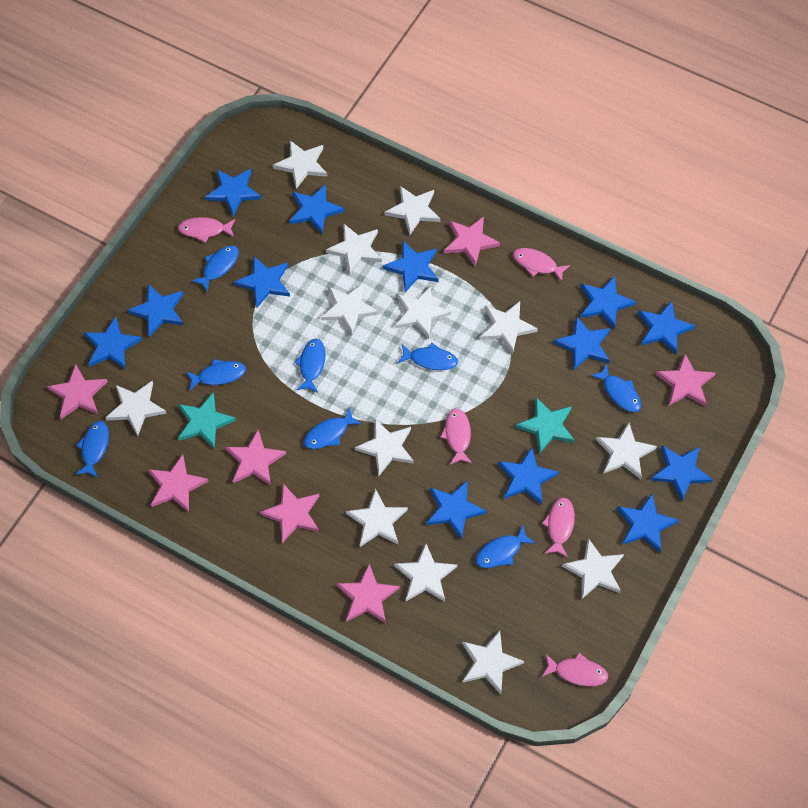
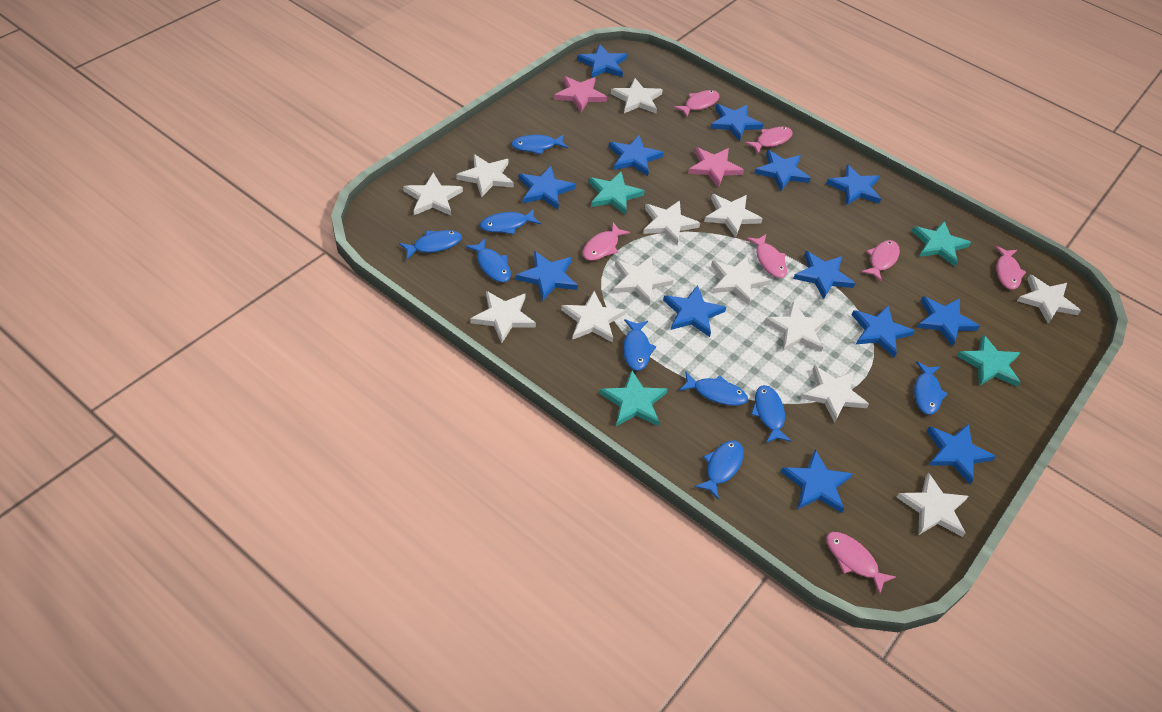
blue fish: 8 -> 9
pink fish: 5 -> 7
pink star: 7 -> 2
turquoise star: 2 -> 4

